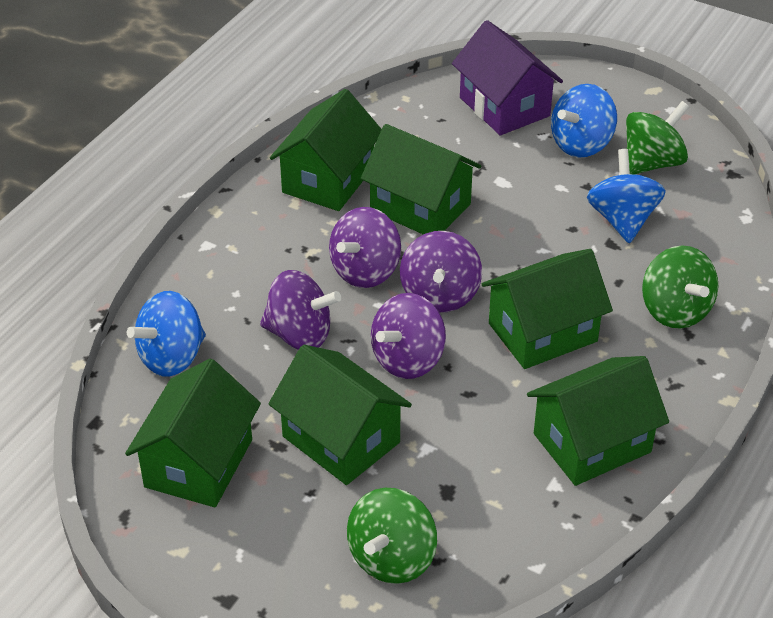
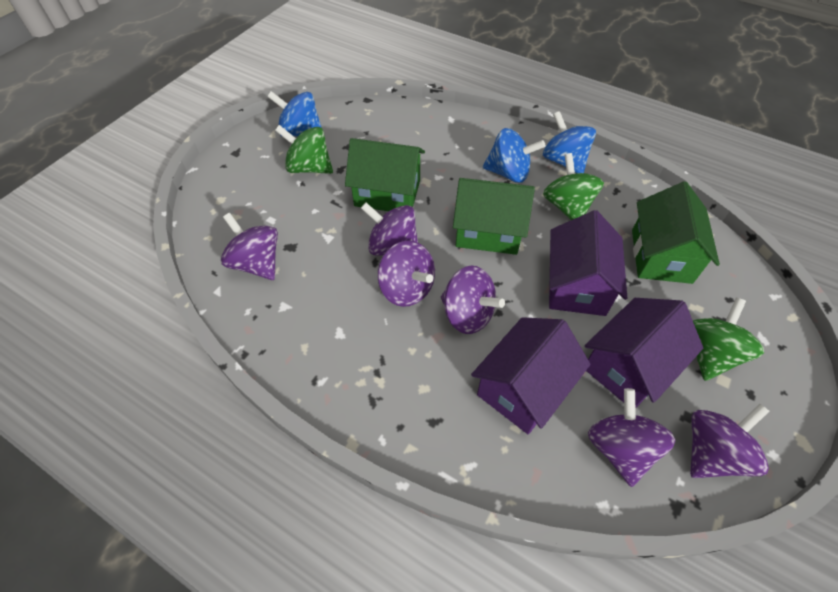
green house: 6 -> 3
purple house: 1 -> 3
purple spinning top: 4 -> 6

